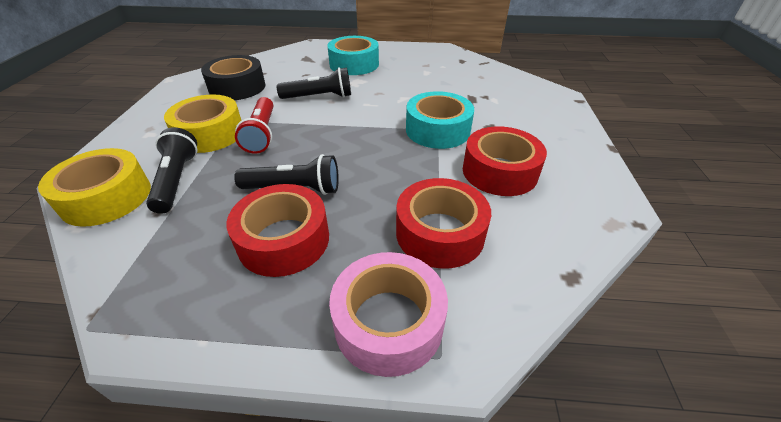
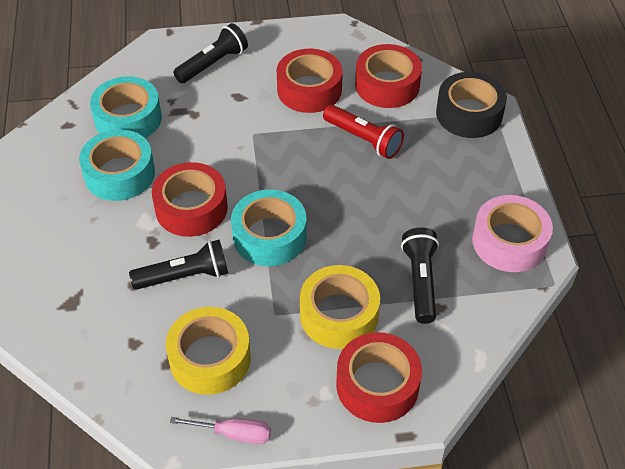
pink screwdriver: 0 -> 1
red tape: 3 -> 4
turquoise tape: 2 -> 3

